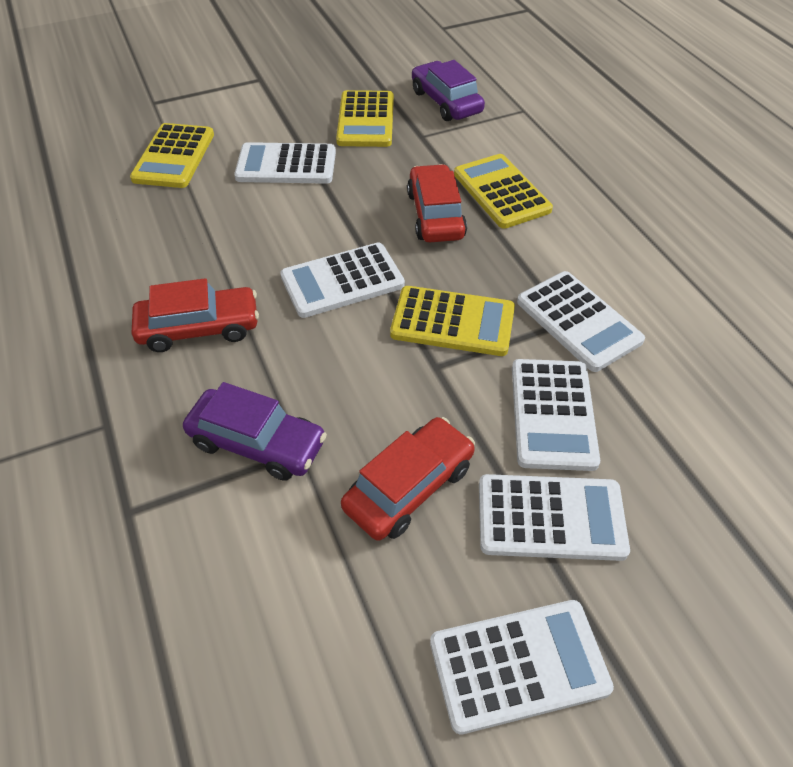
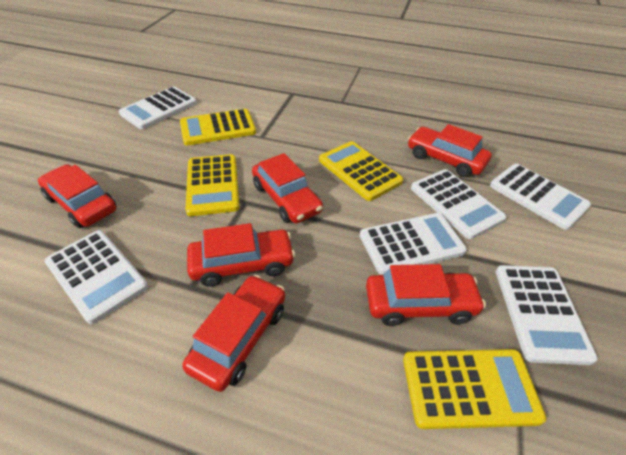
purple car: 2 -> 0
red car: 3 -> 6

